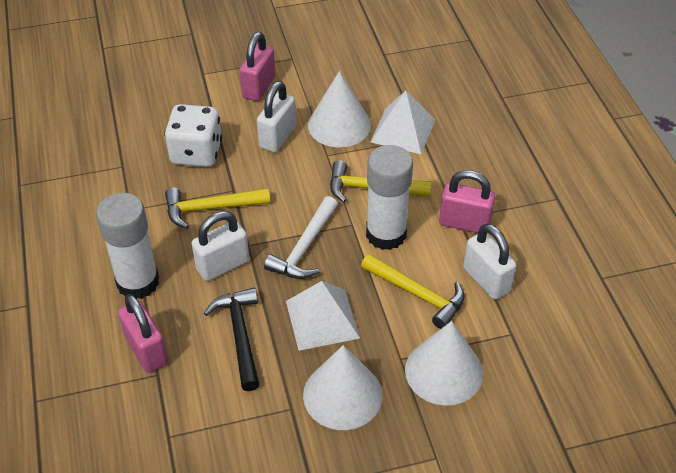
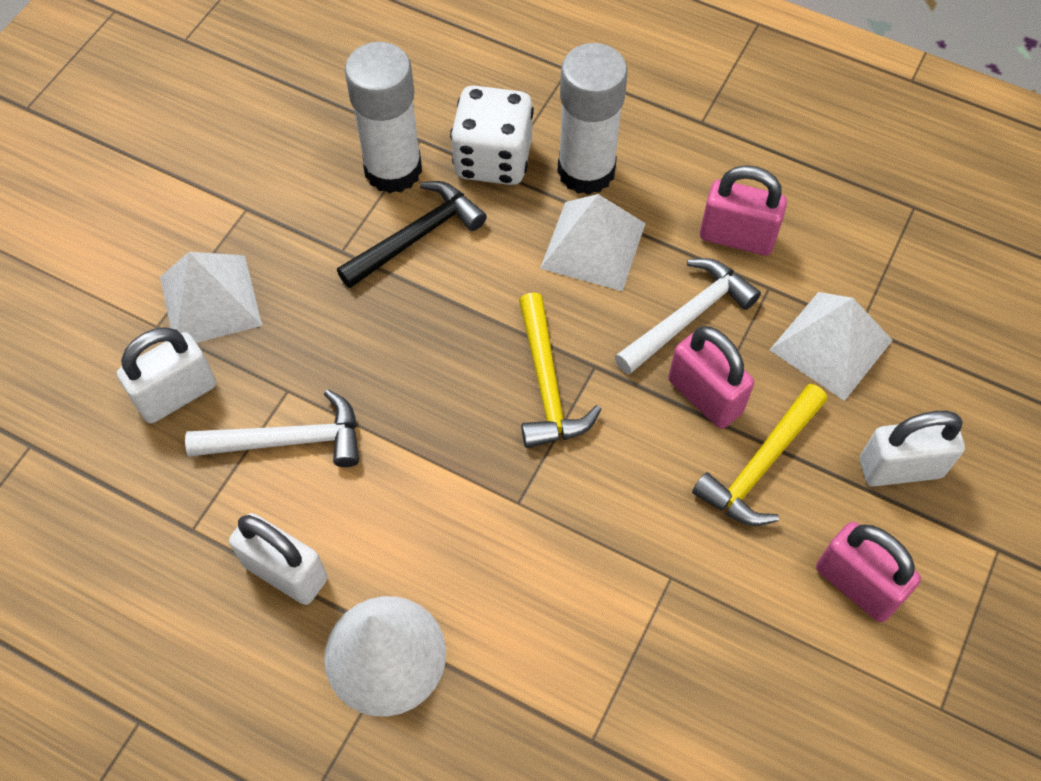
white cone: 3 -> 1
white hammer: 1 -> 2
white pyramid: 2 -> 3
yellow hammer: 3 -> 2

